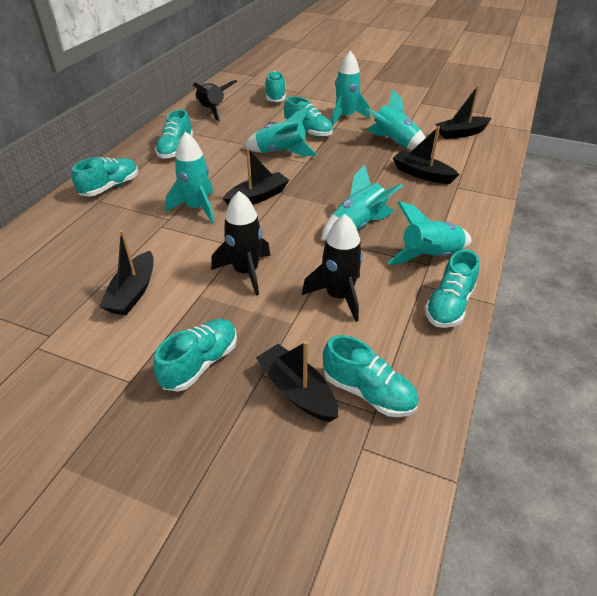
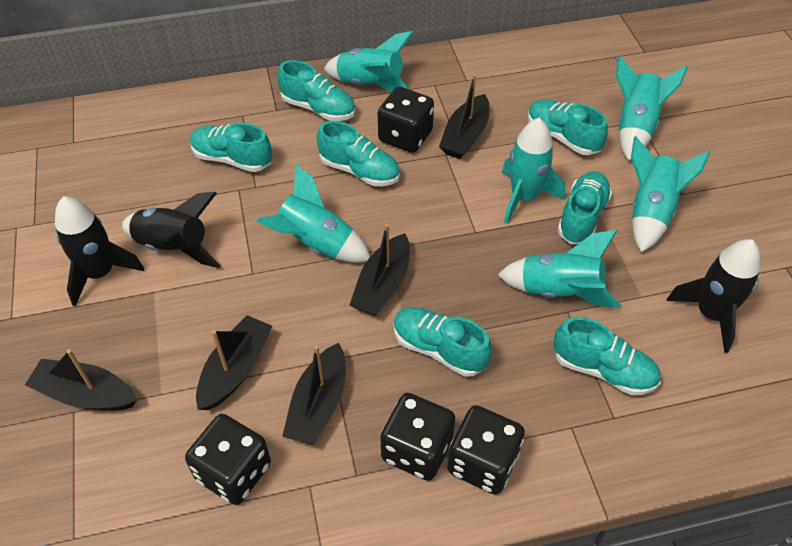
black dice: 0 -> 4

